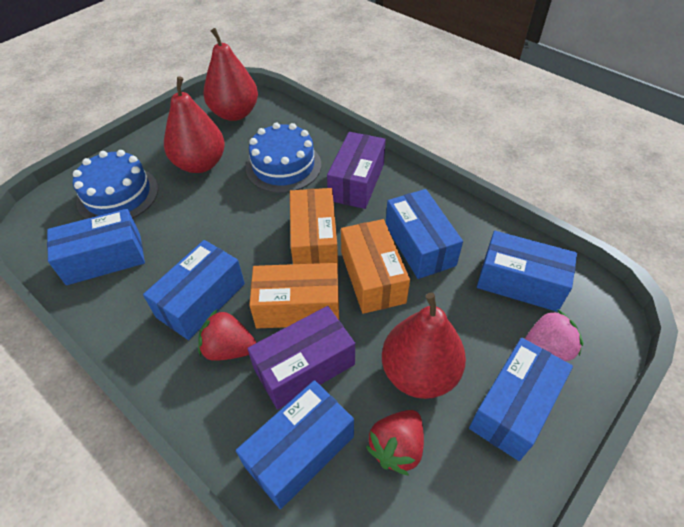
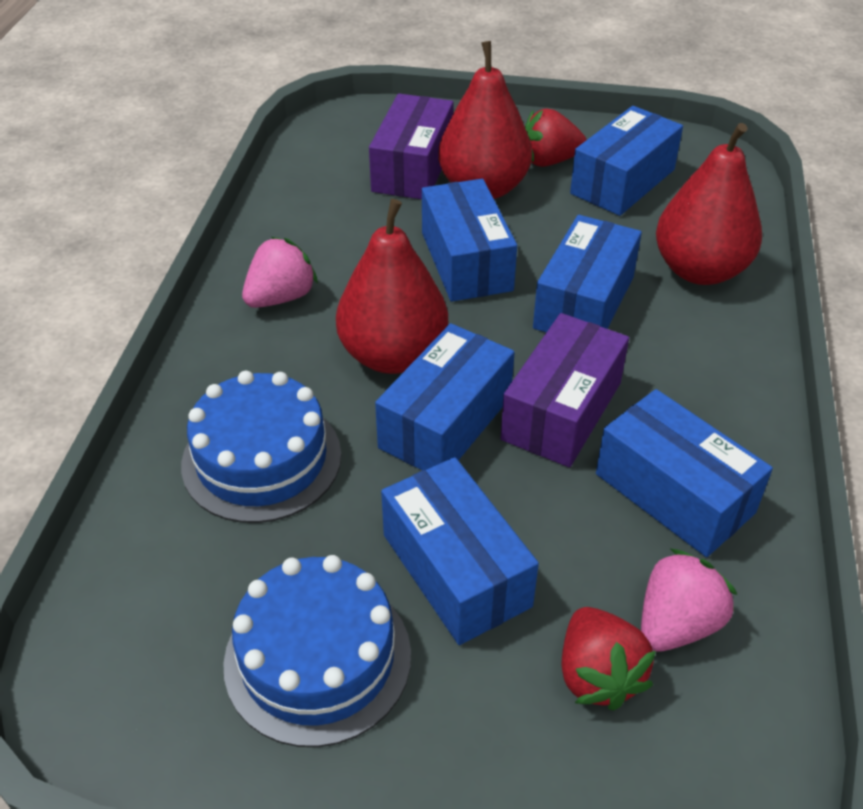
orange box: 3 -> 0
pink strawberry: 1 -> 2

